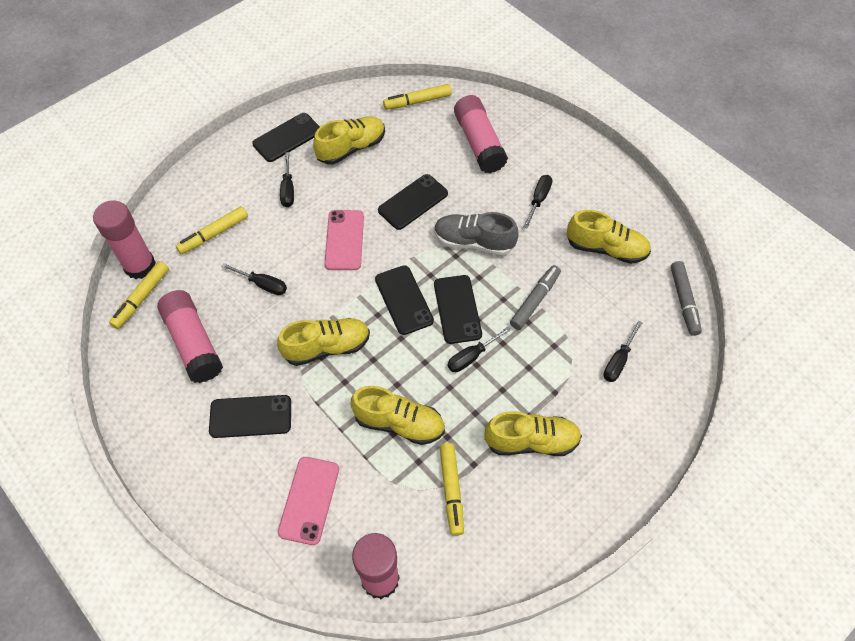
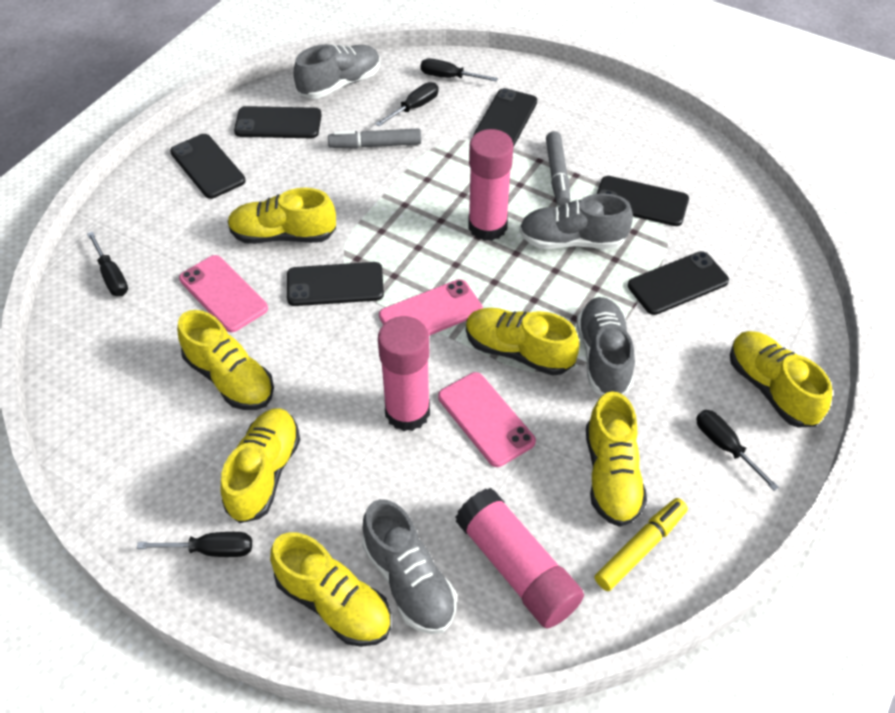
black phone: 5 -> 6
grey shoe: 1 -> 4
pink glue stick: 4 -> 3
pink phone: 2 -> 3
yellow marker: 4 -> 1
yellow shoe: 5 -> 7

